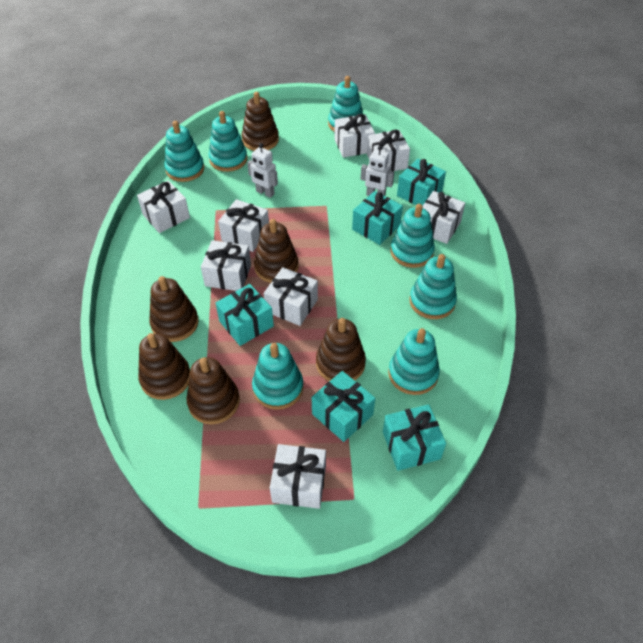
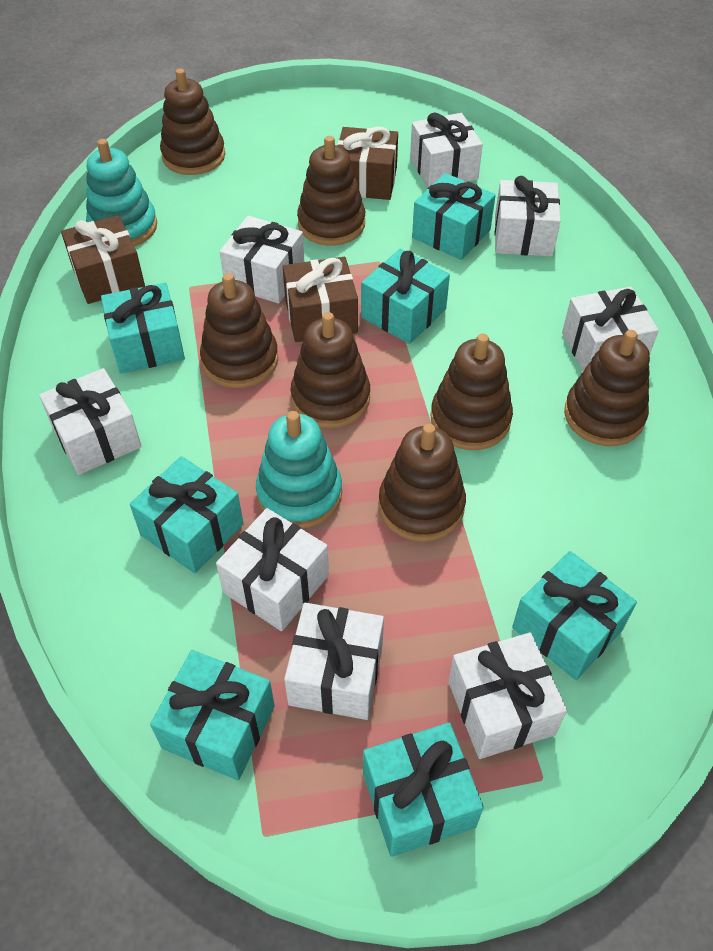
brown gift: 0 -> 3
brown stacking toy: 6 -> 7
turquoise gift: 5 -> 7
turquoise stacking toy: 7 -> 2
white robot: 2 -> 0

